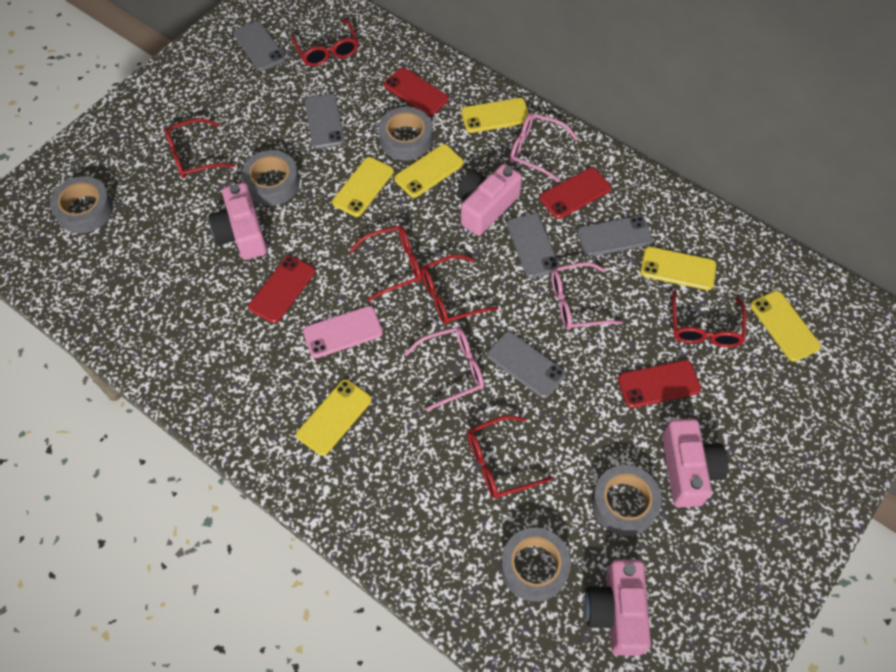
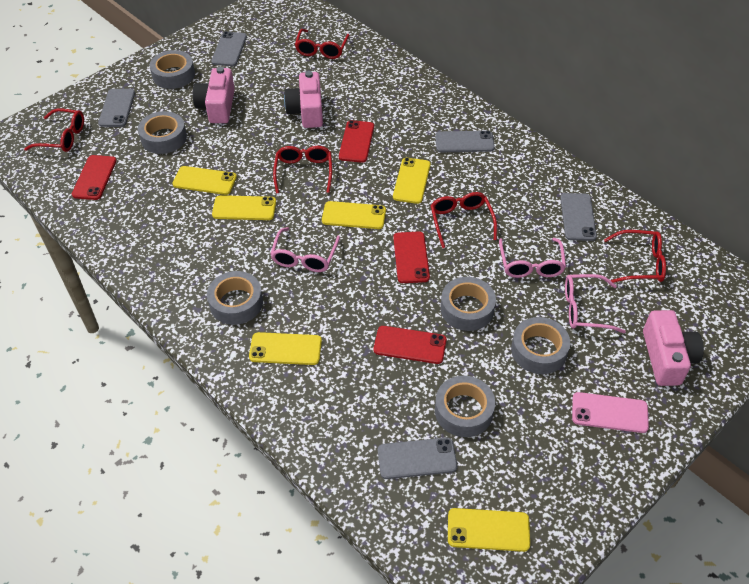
grey tape: 5 -> 6
pink camera: 4 -> 3
red glasses: 6 -> 5

